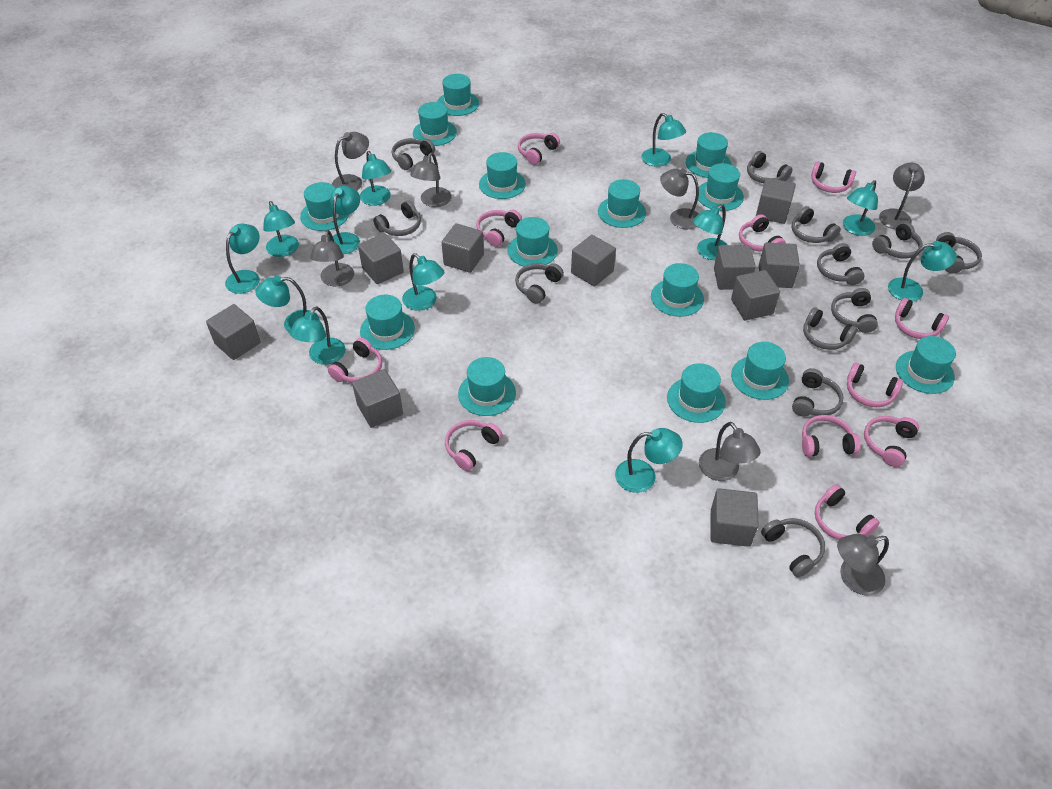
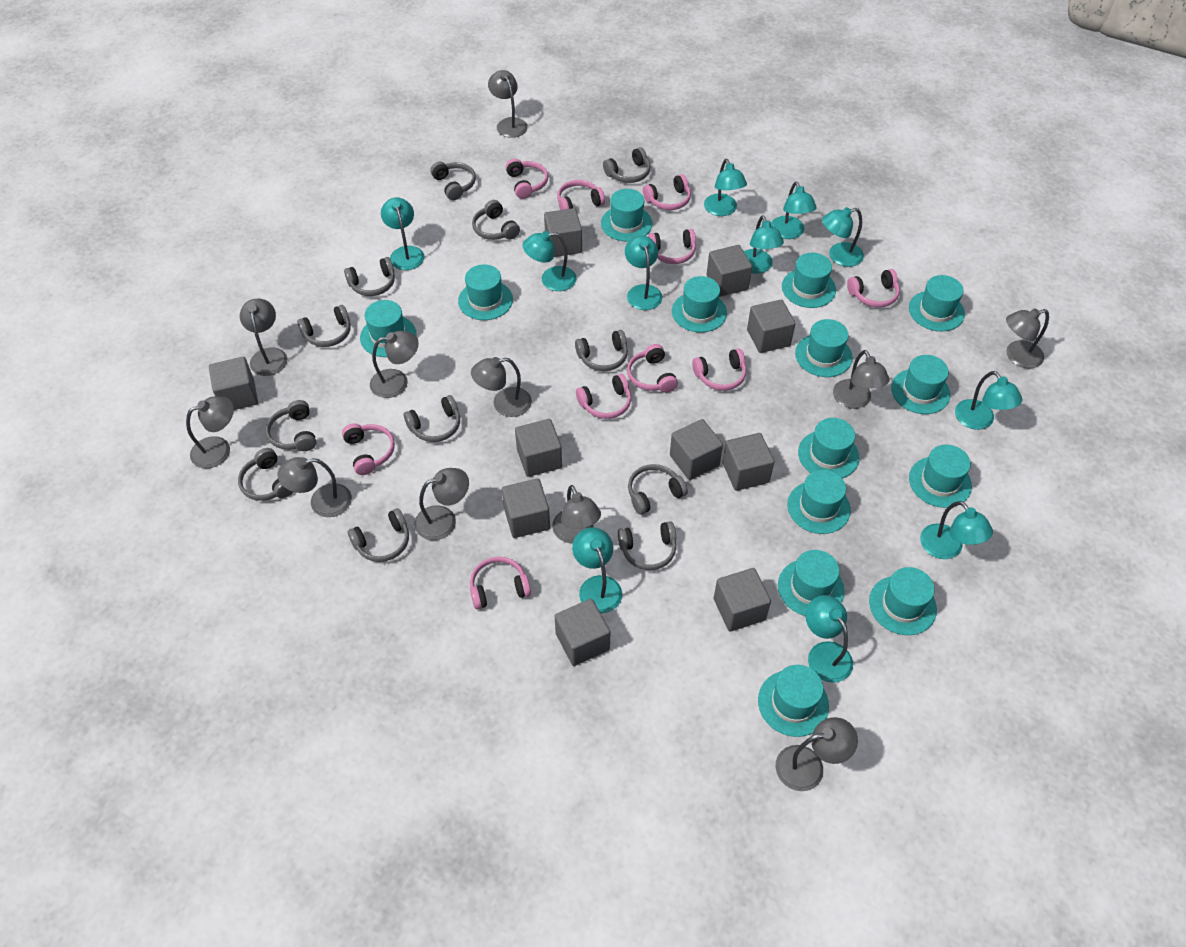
grey lamp: 7 -> 11
pink headphones: 11 -> 10
turquoise lamp: 12 -> 11

